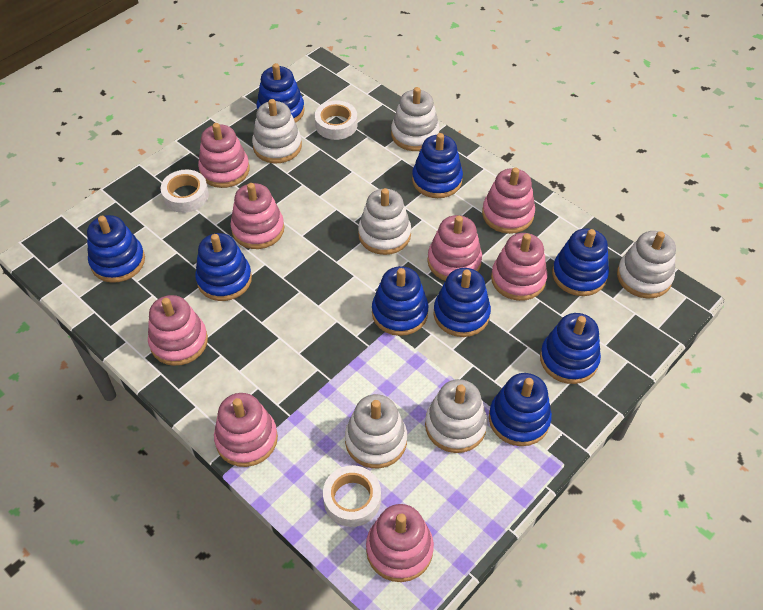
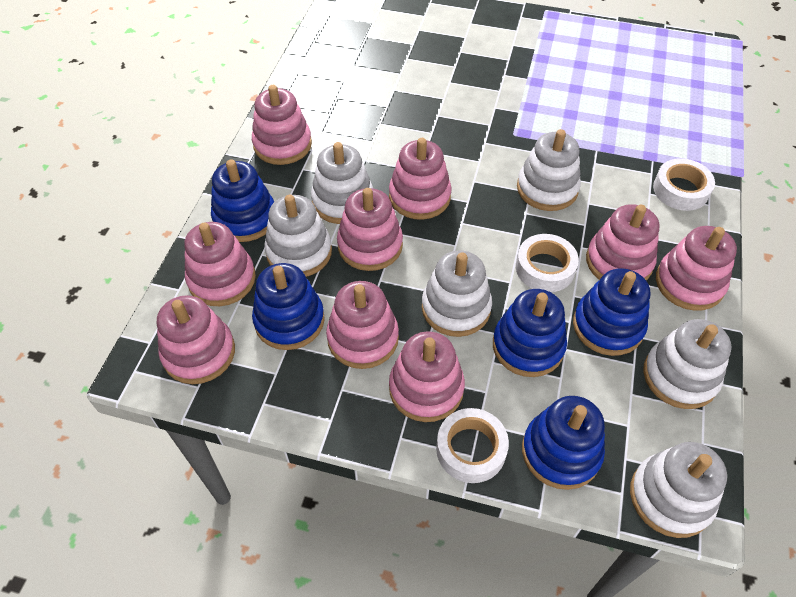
blue stacking toy: 9 -> 5
pink stacking toy: 8 -> 9

